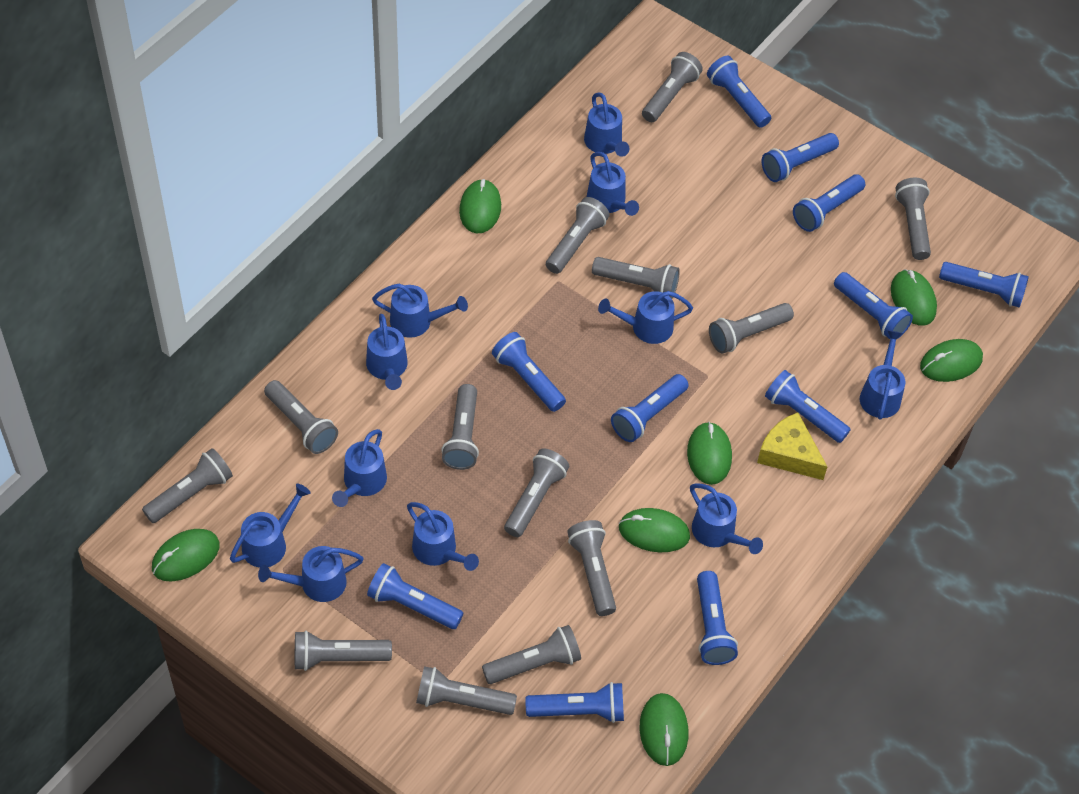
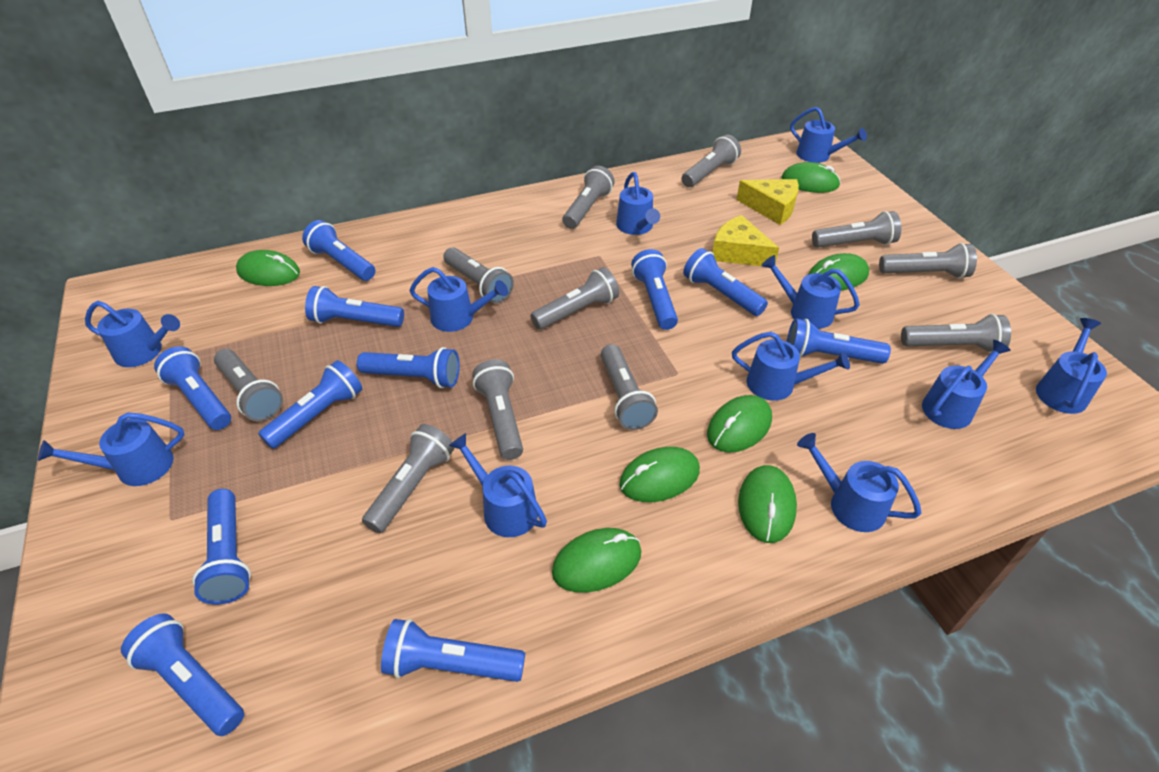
grey flashlight: 13 -> 11
yellow cheese: 1 -> 2

